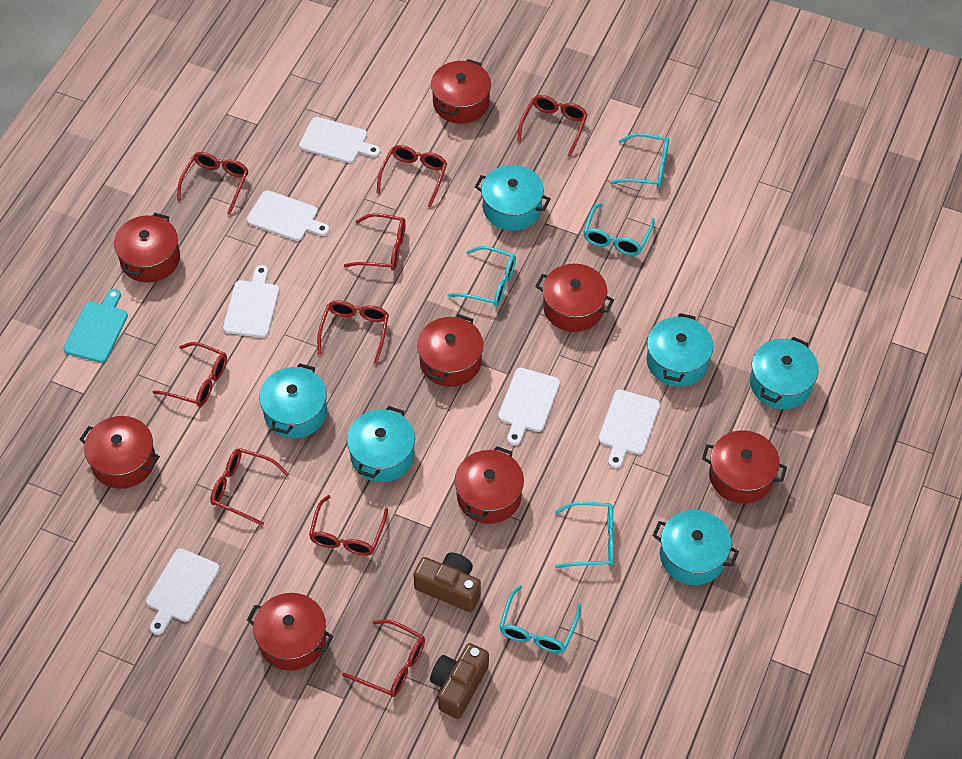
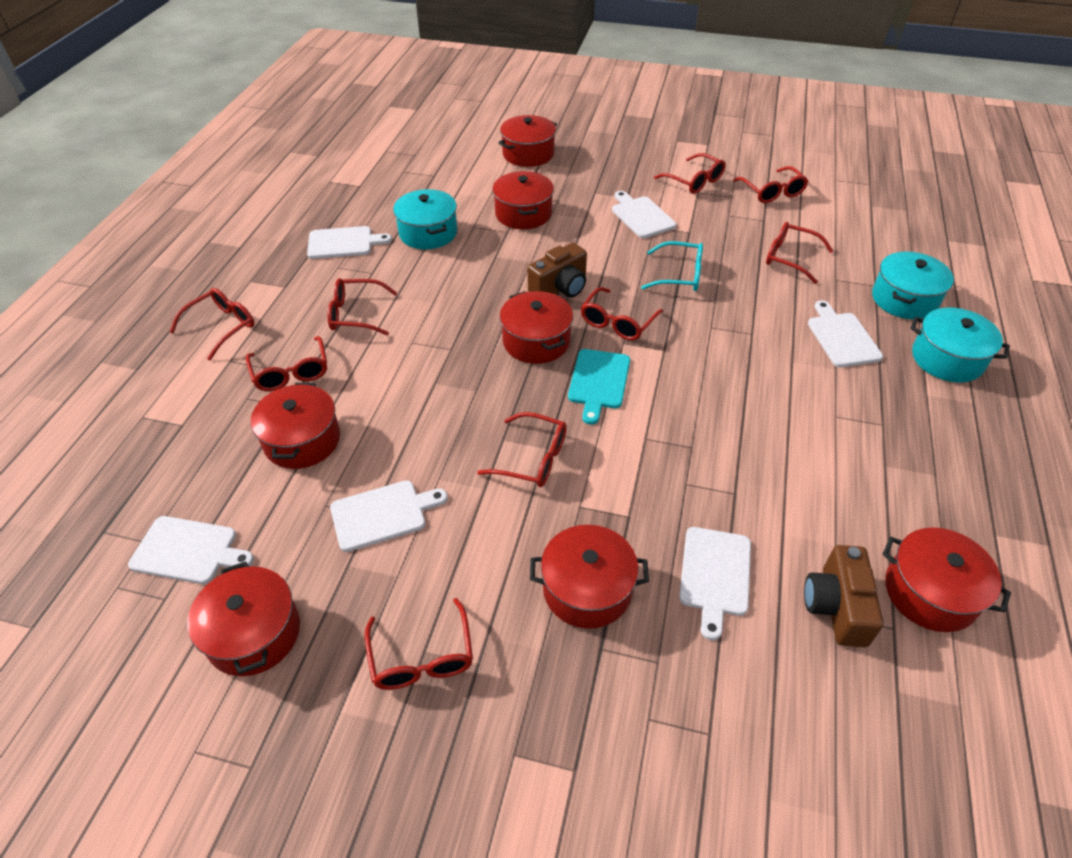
red pot: 8 -> 7
turquoise glasses: 5 -> 1
turquoise pot: 6 -> 3

